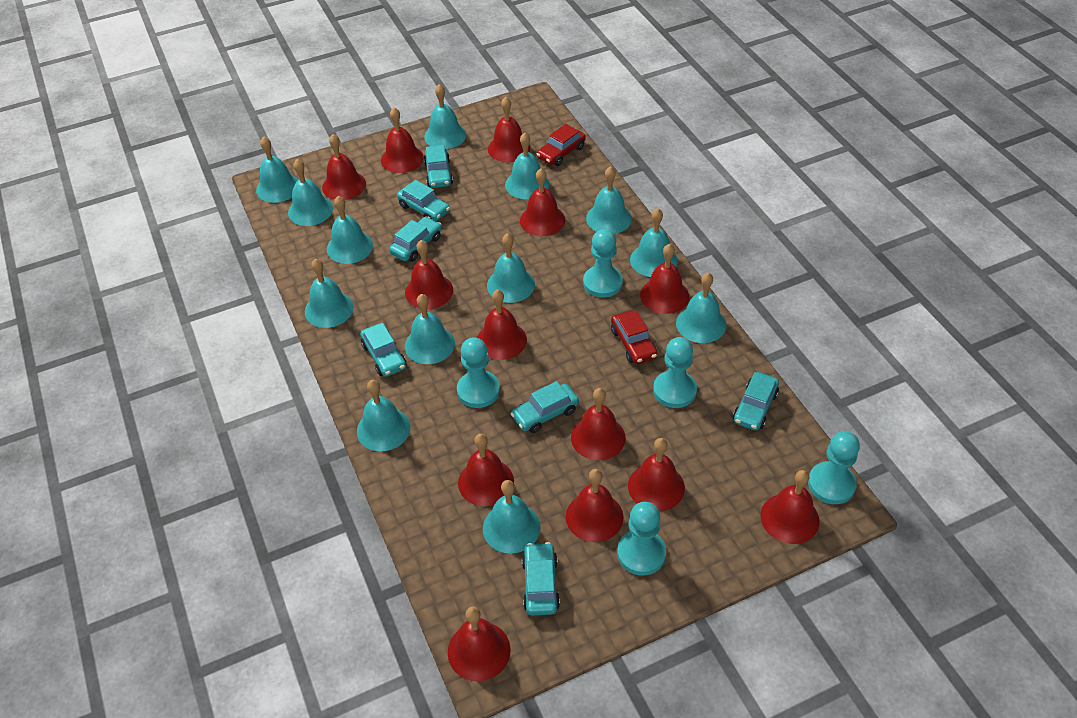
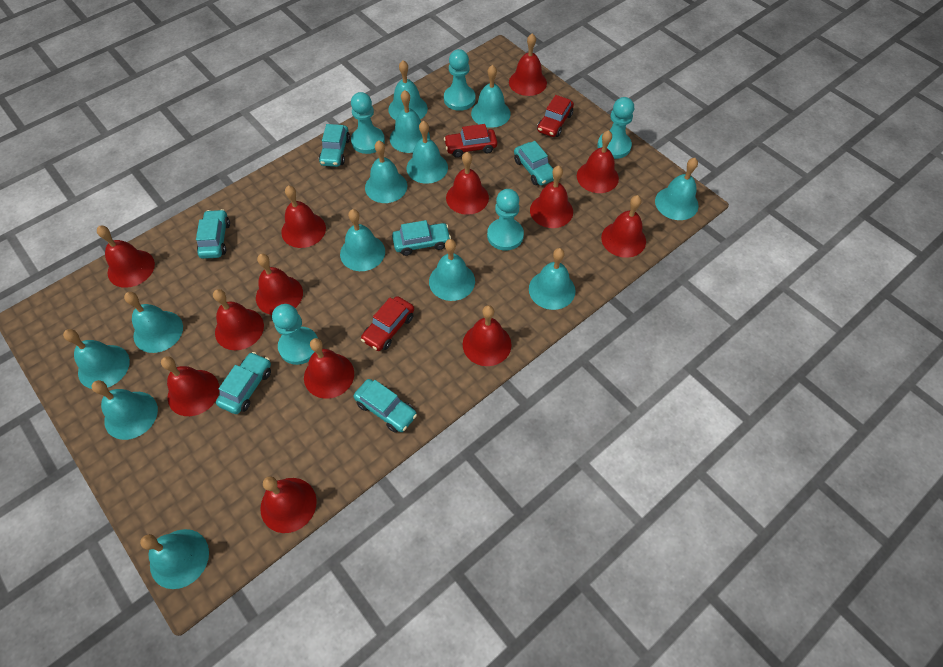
red car: 2 -> 3
turquoise car: 7 -> 6

